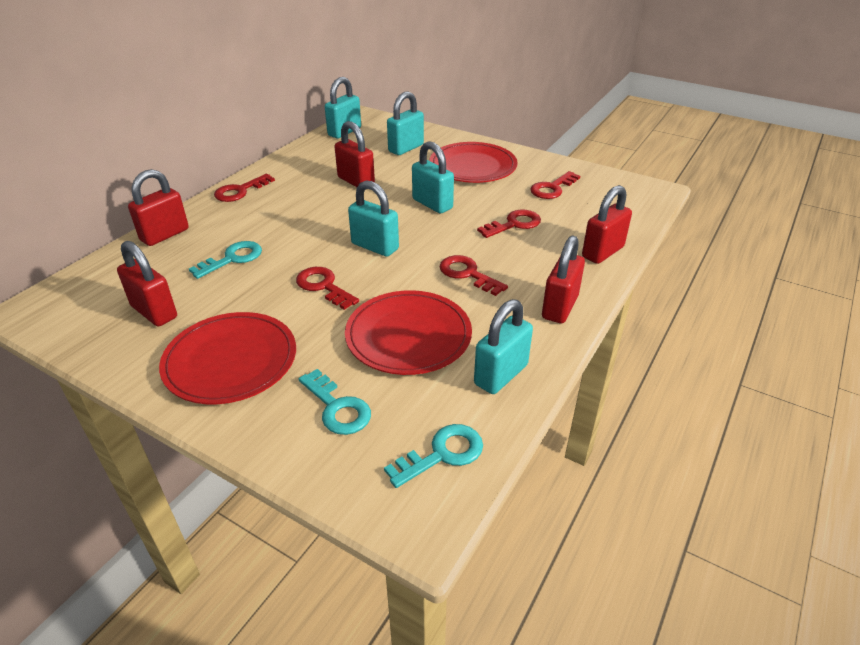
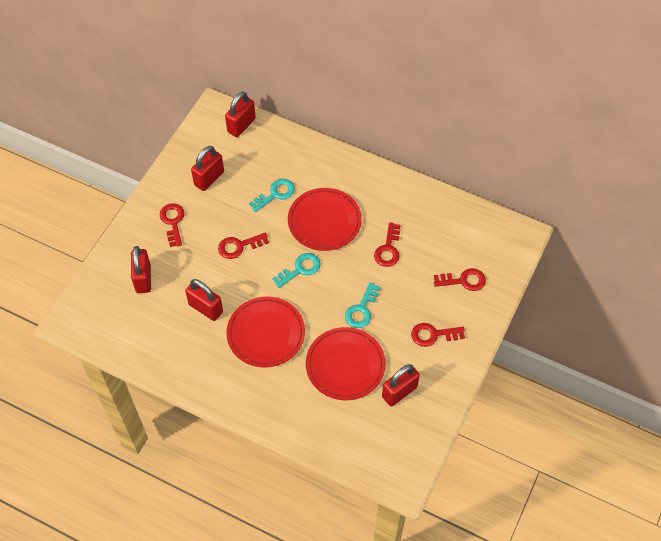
turquoise padlock: 5 -> 0

